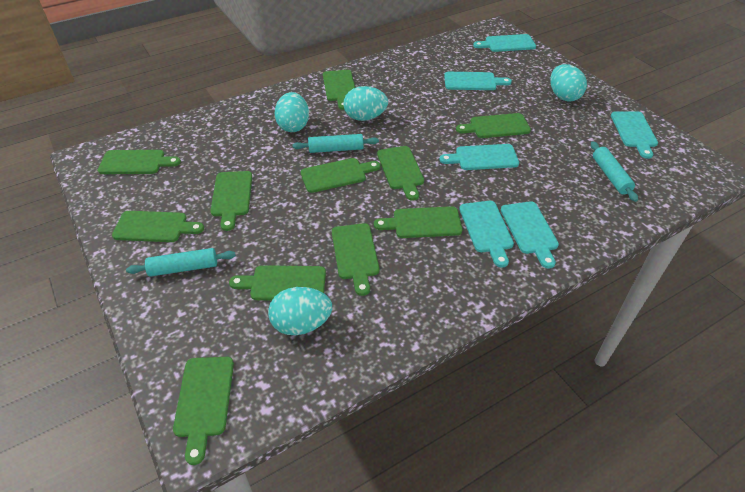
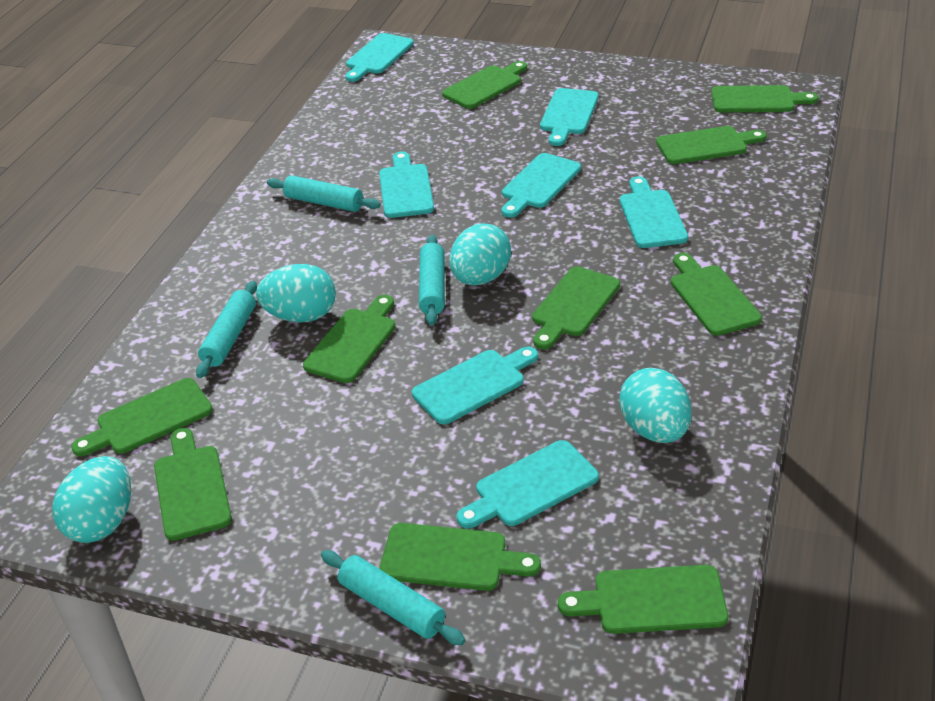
green cutting board: 11 -> 10
turquoise cutting board: 6 -> 7
turquoise rolling pin: 3 -> 4

